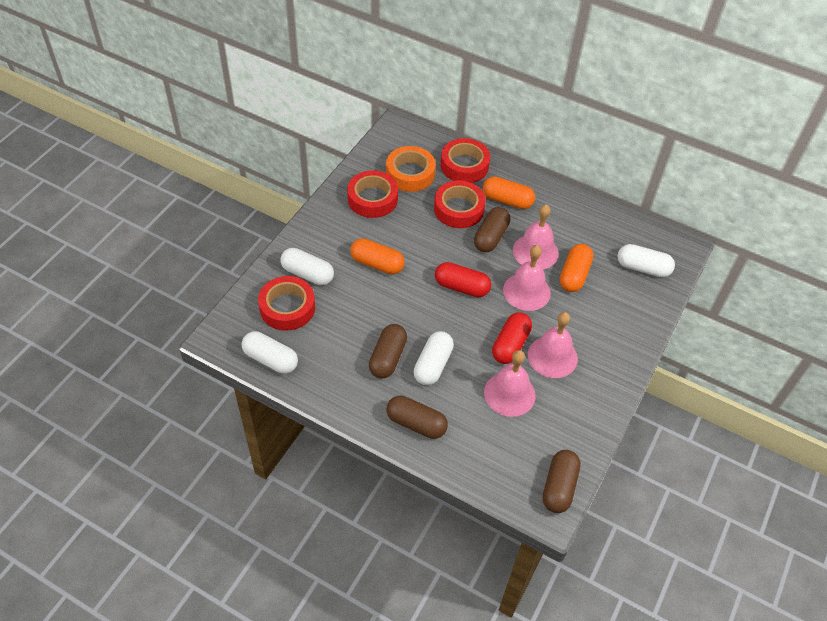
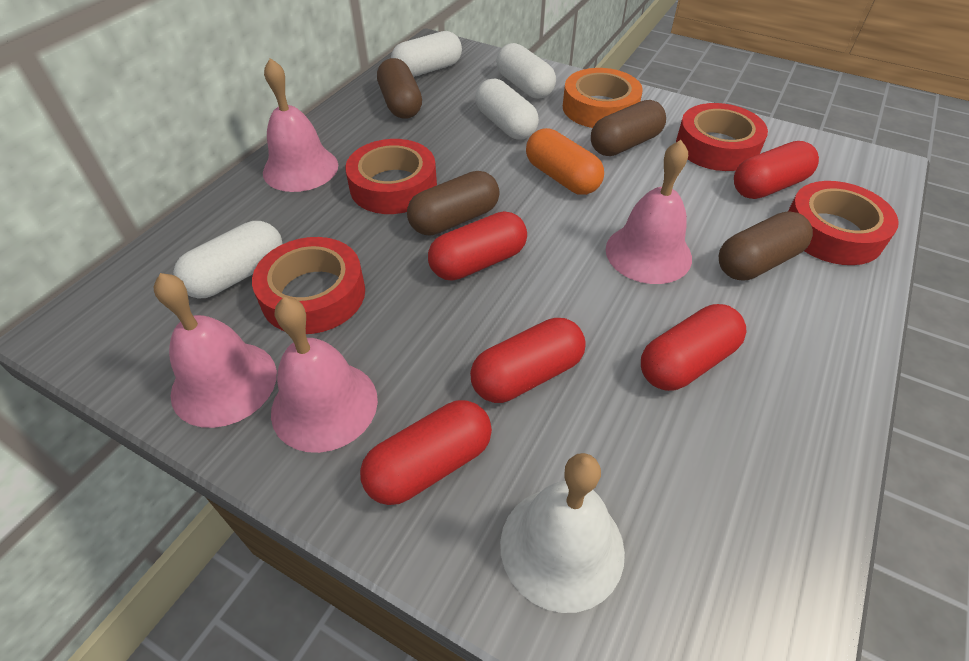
orange capsule: 3 -> 1
red capsule: 2 -> 5
white bell: 0 -> 1

